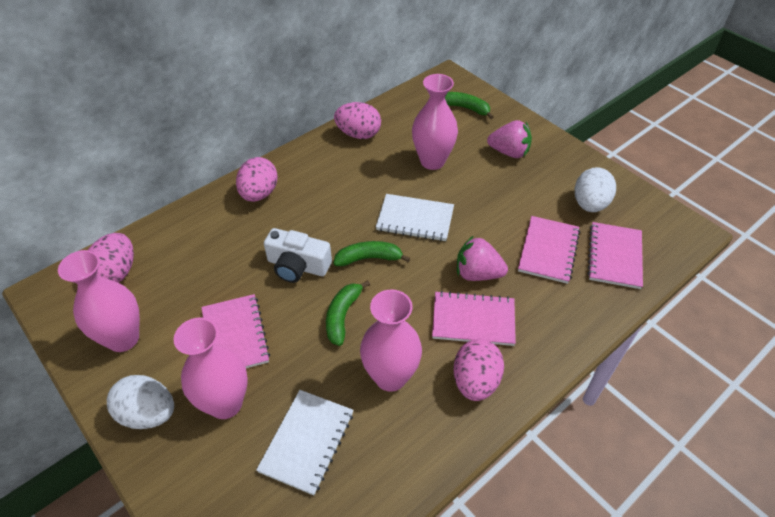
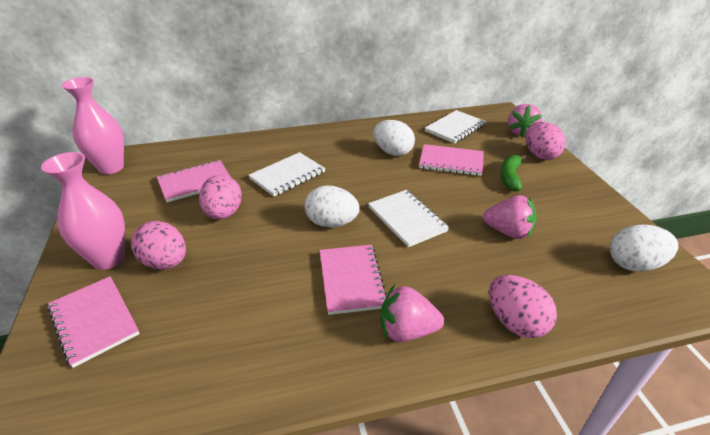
green banana: 3 -> 1
pink strawberry: 2 -> 3
pink vase: 4 -> 2
white camera: 1 -> 0
white egg: 2 -> 3
white notebook: 2 -> 3

